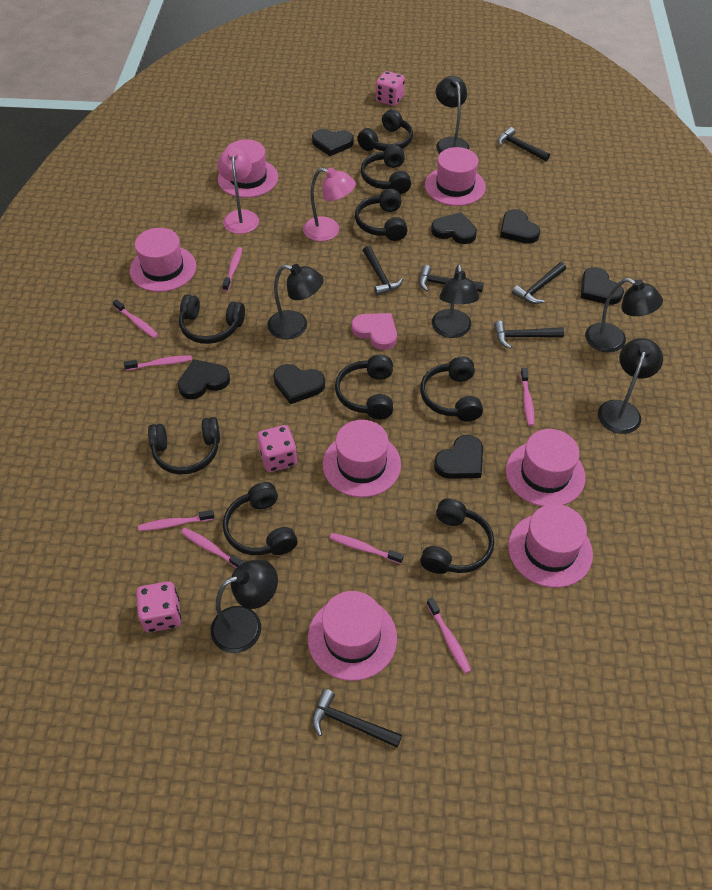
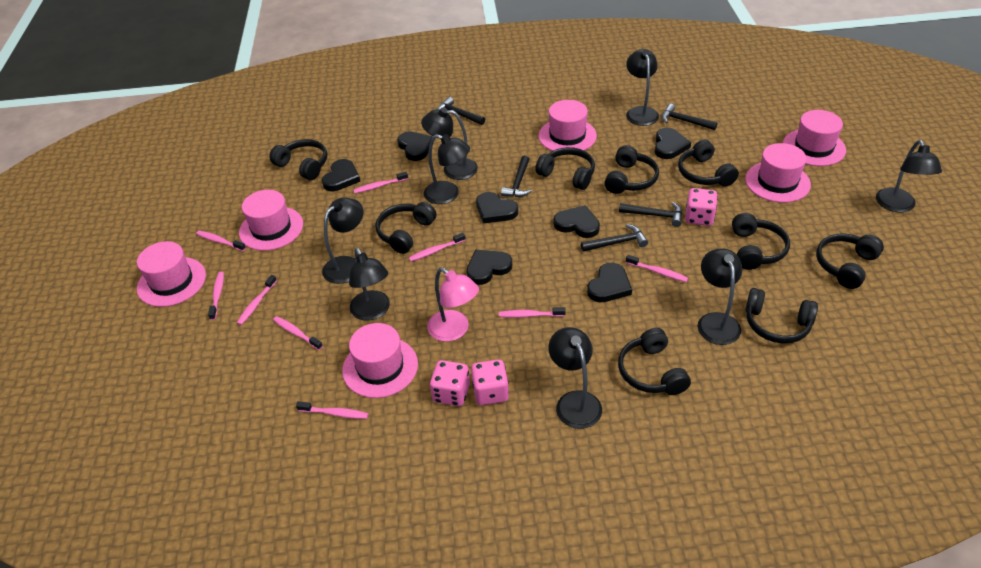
black hammer: 6 -> 5
black lamp: 6 -> 8
pink hat: 7 -> 6
pink heart: 1 -> 0
pink lamp: 2 -> 1
pink toothbrush: 8 -> 9

